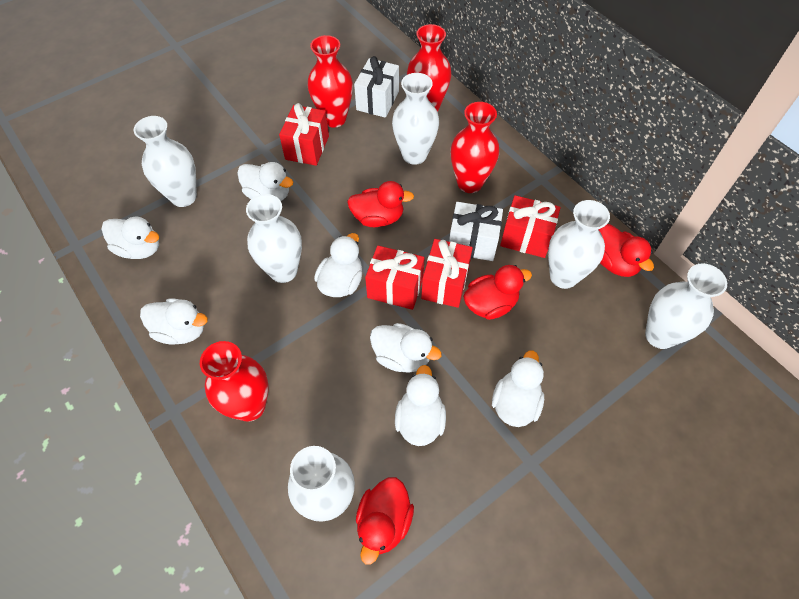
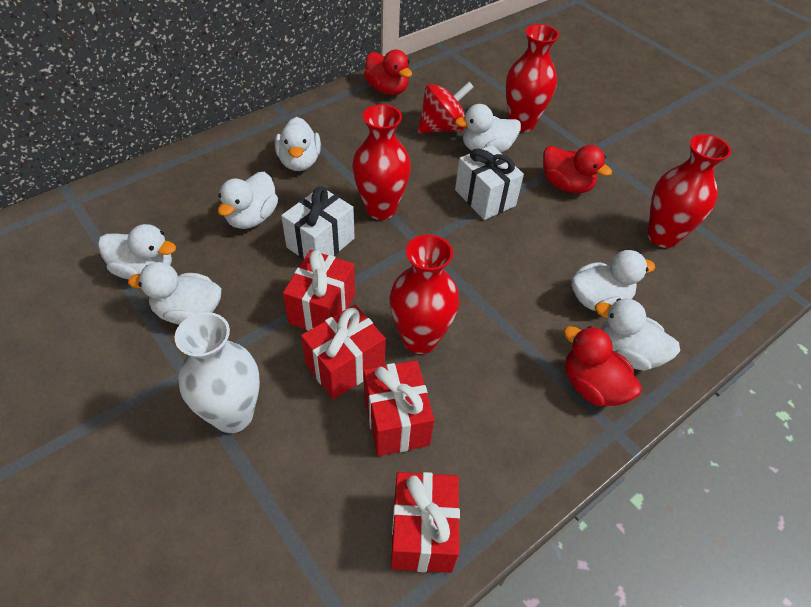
red duck: 4 -> 3
red spinning top: 0 -> 1
white vase: 6 -> 1

